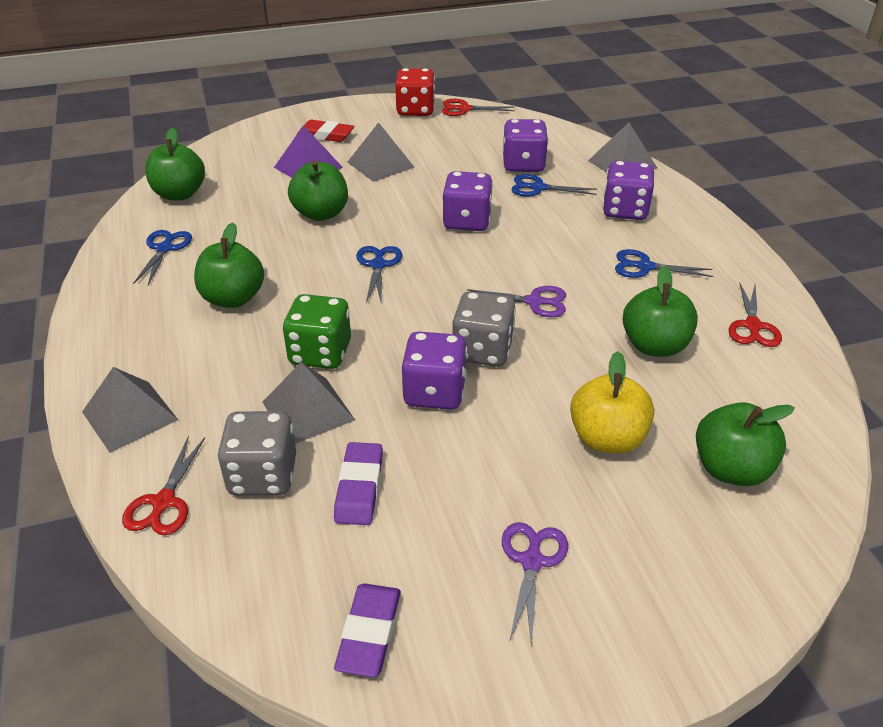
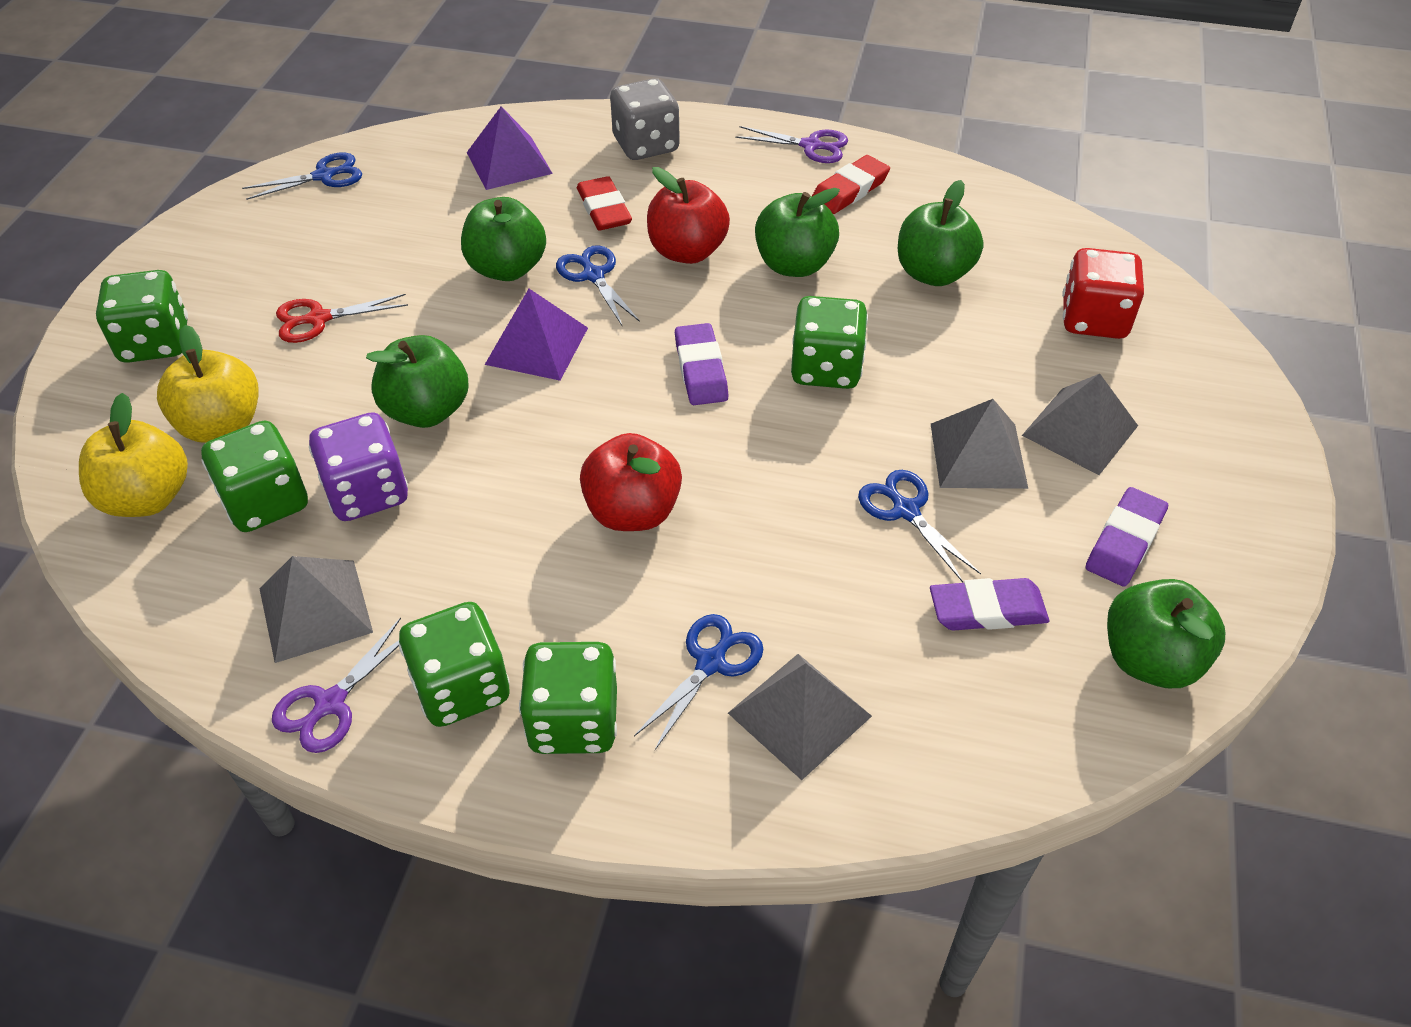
green dice: 1 -> 5
grey dice: 2 -> 1
purple dice: 4 -> 1
purple eraser: 2 -> 3
purple pyramid: 1 -> 2
red apple: 0 -> 2
red eraser: 1 -> 2
red scissors: 3 -> 1
yellow apple: 1 -> 2

